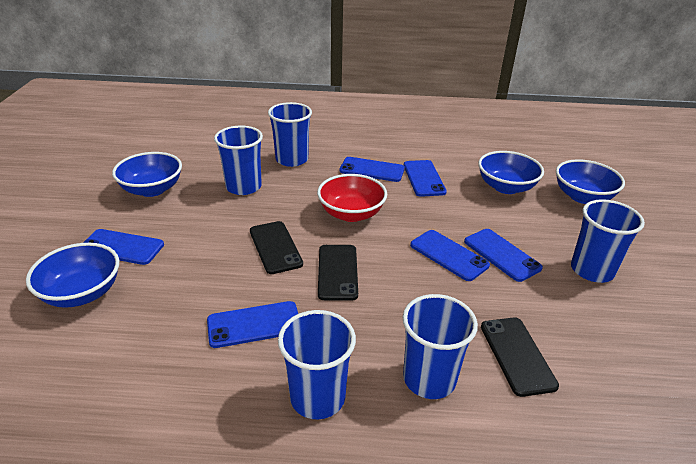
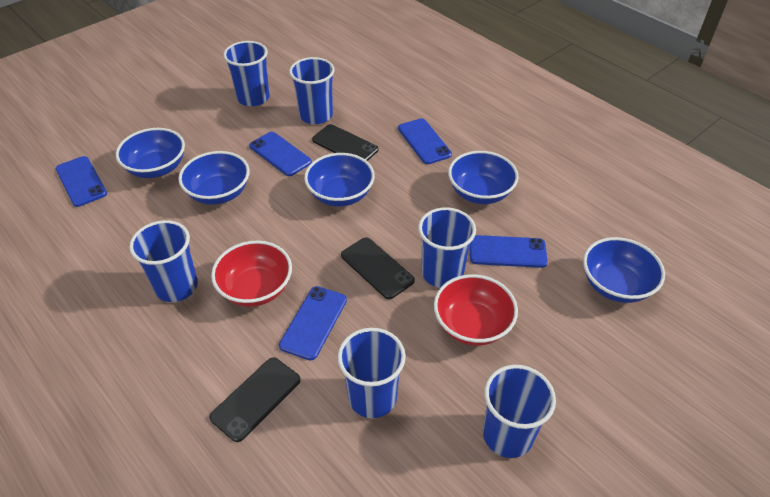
blue bowl: 4 -> 5
blue cup: 5 -> 6
blue phone: 6 -> 5
red bowl: 1 -> 2

